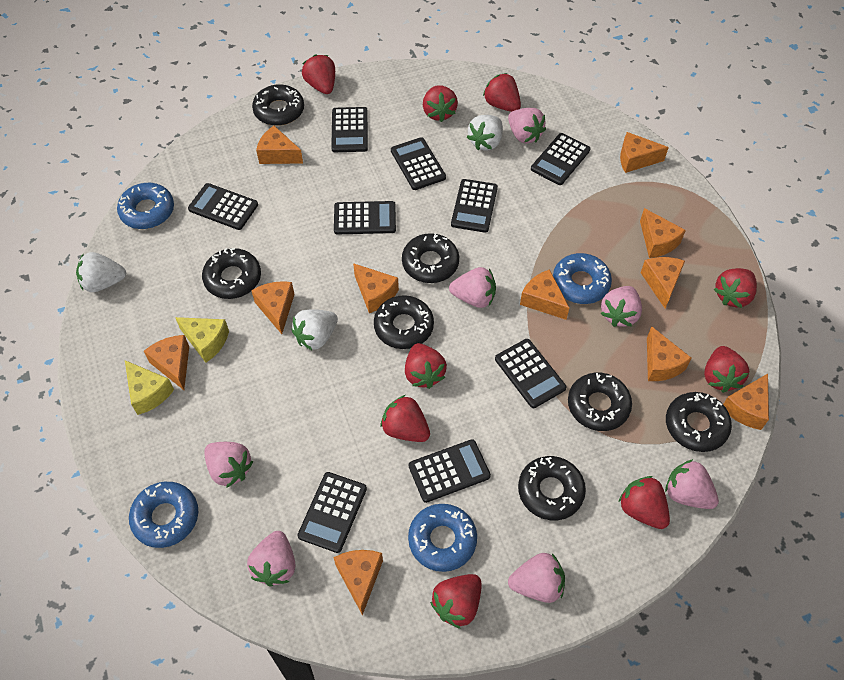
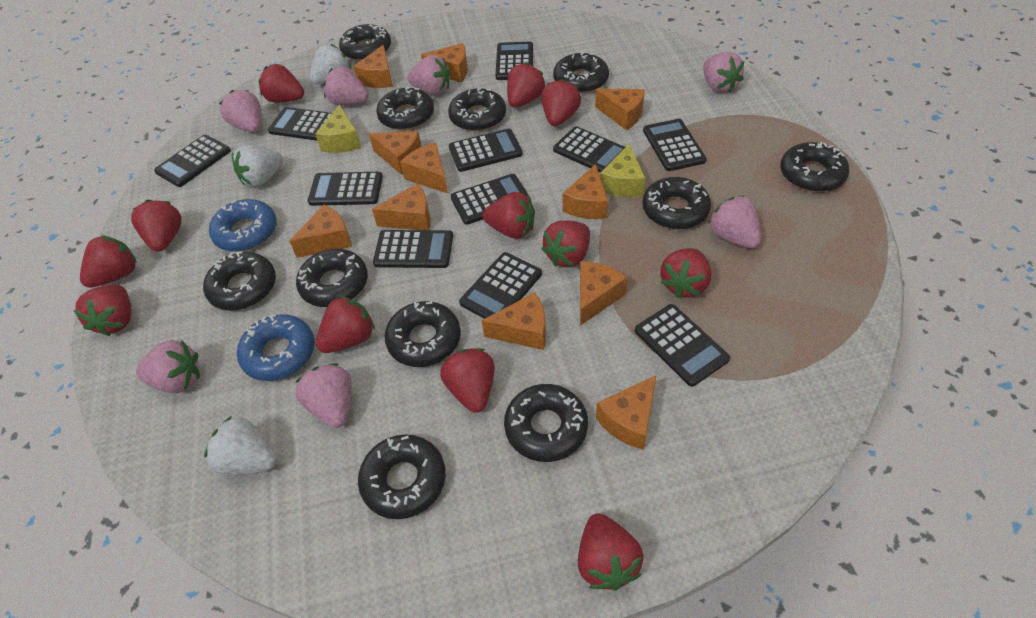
black calculator: 9 -> 11
black donut: 7 -> 11
blue donut: 4 -> 2
red strawberry: 9 -> 12

